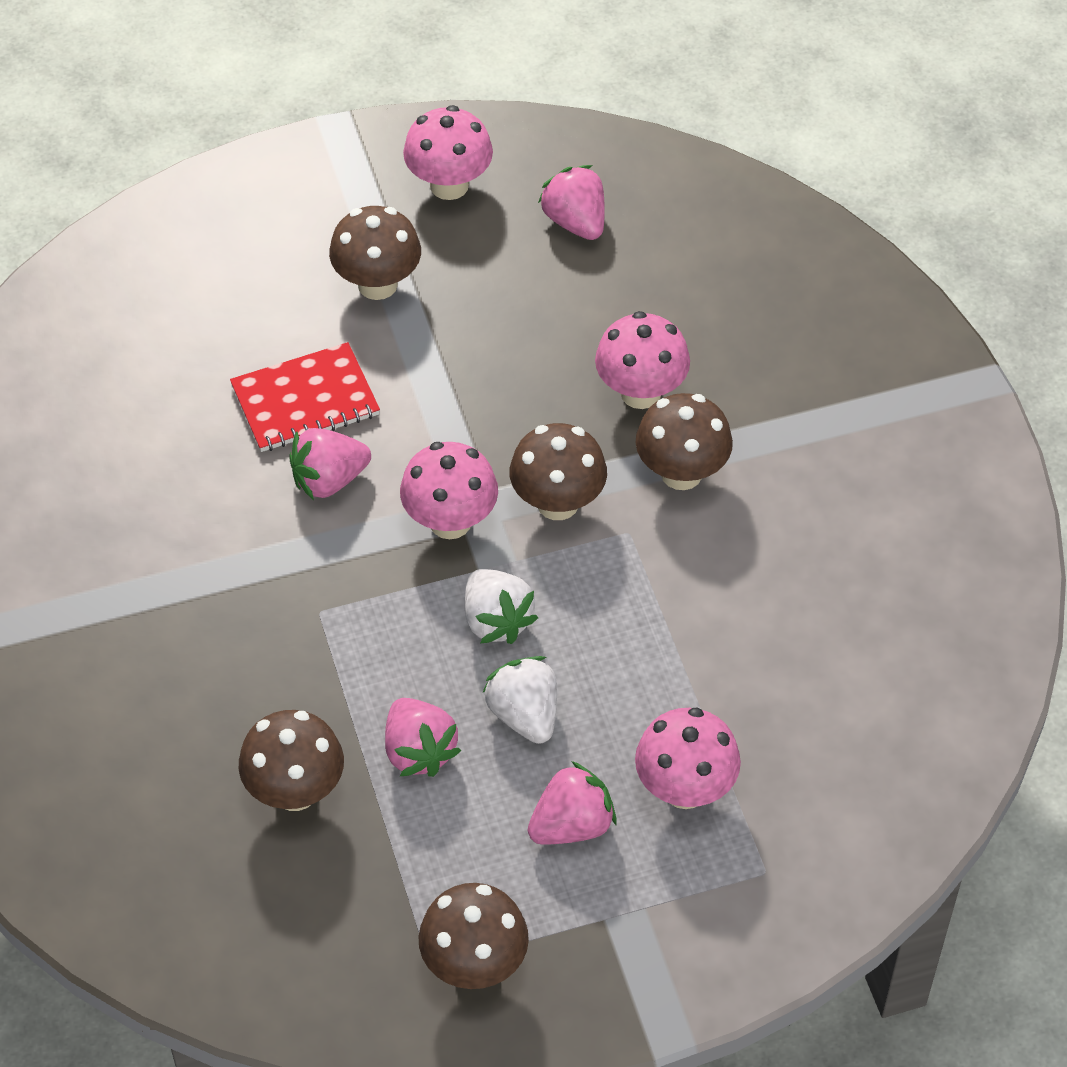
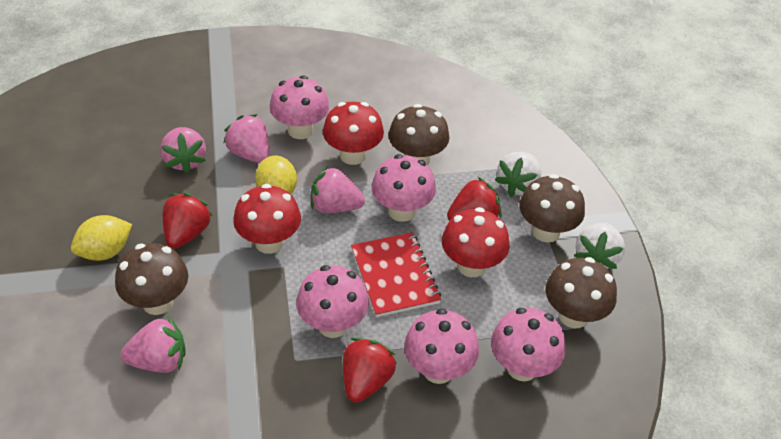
brown mushroom: 5 -> 4
pink mushroom: 4 -> 5
red mushroom: 0 -> 3
red strawberry: 0 -> 3
yellow lemon: 0 -> 2

